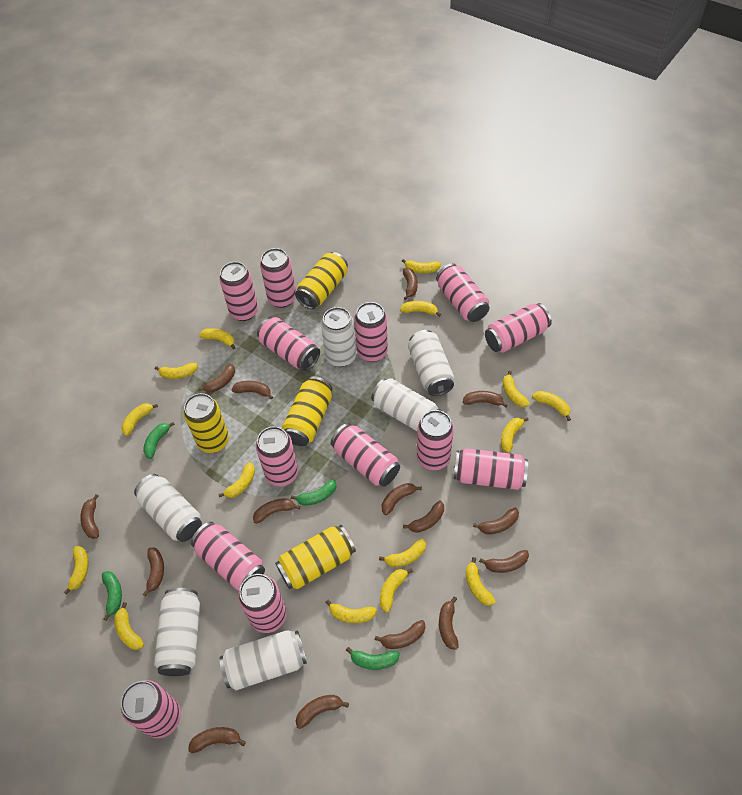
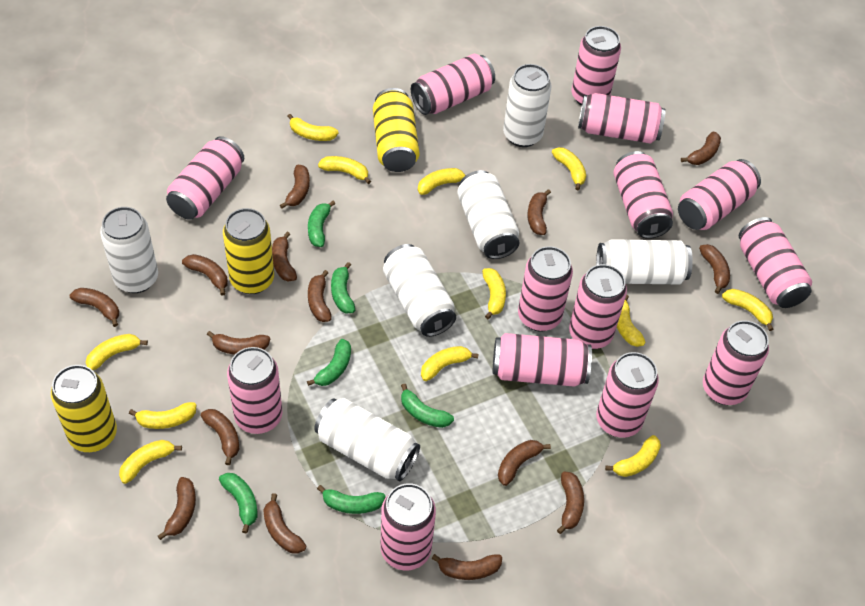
green banana: 4 -> 6
pink can: 13 -> 14
yellow banana: 15 -> 12
yellow can: 4 -> 3

